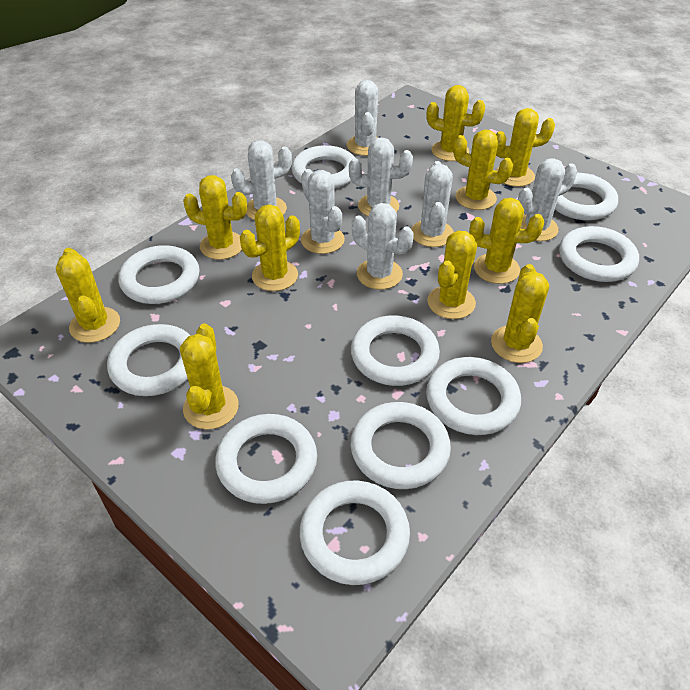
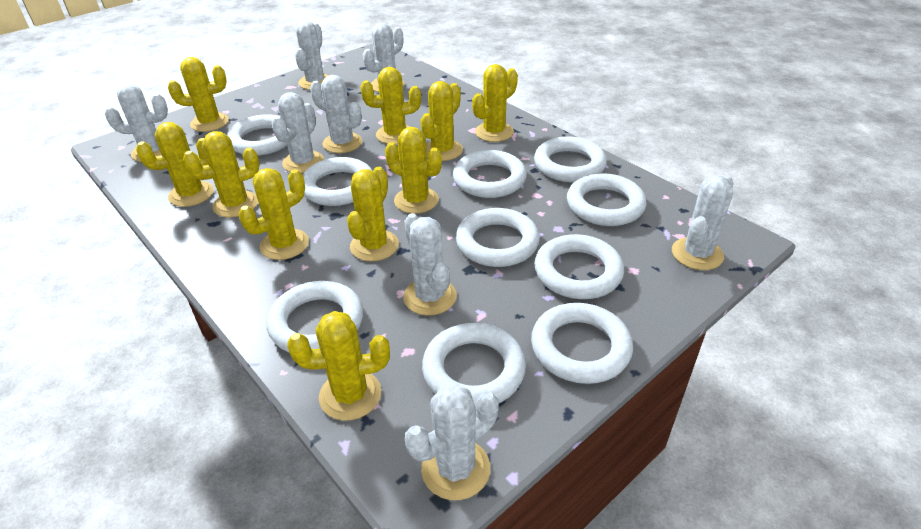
white cactus: 7 -> 8

